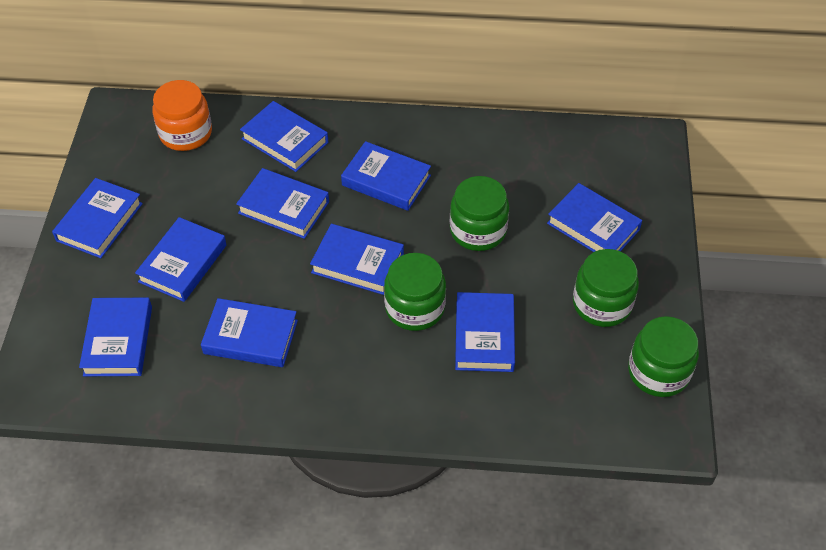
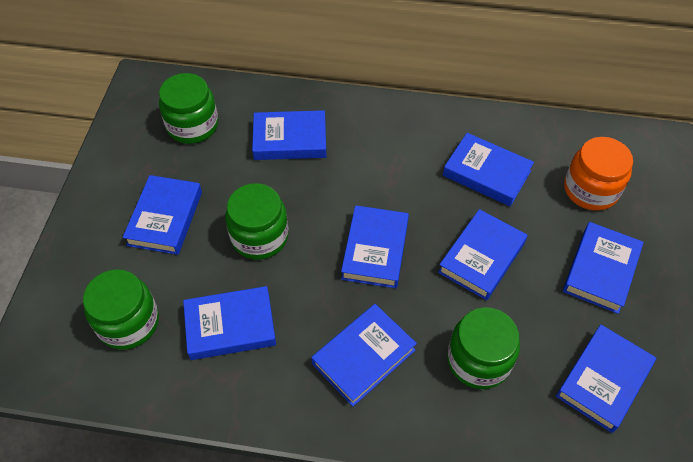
blue book: 10 -> 9

